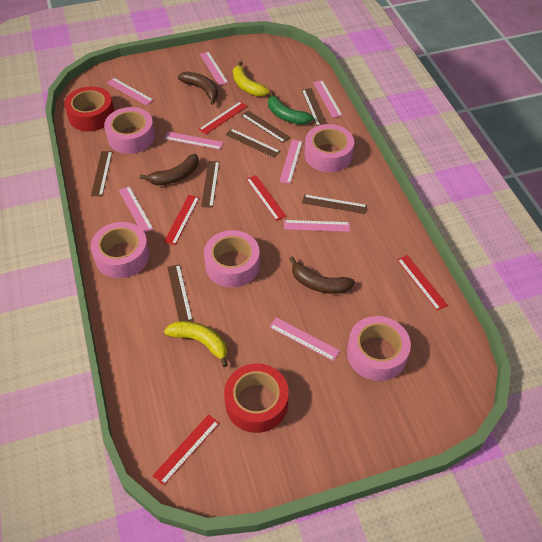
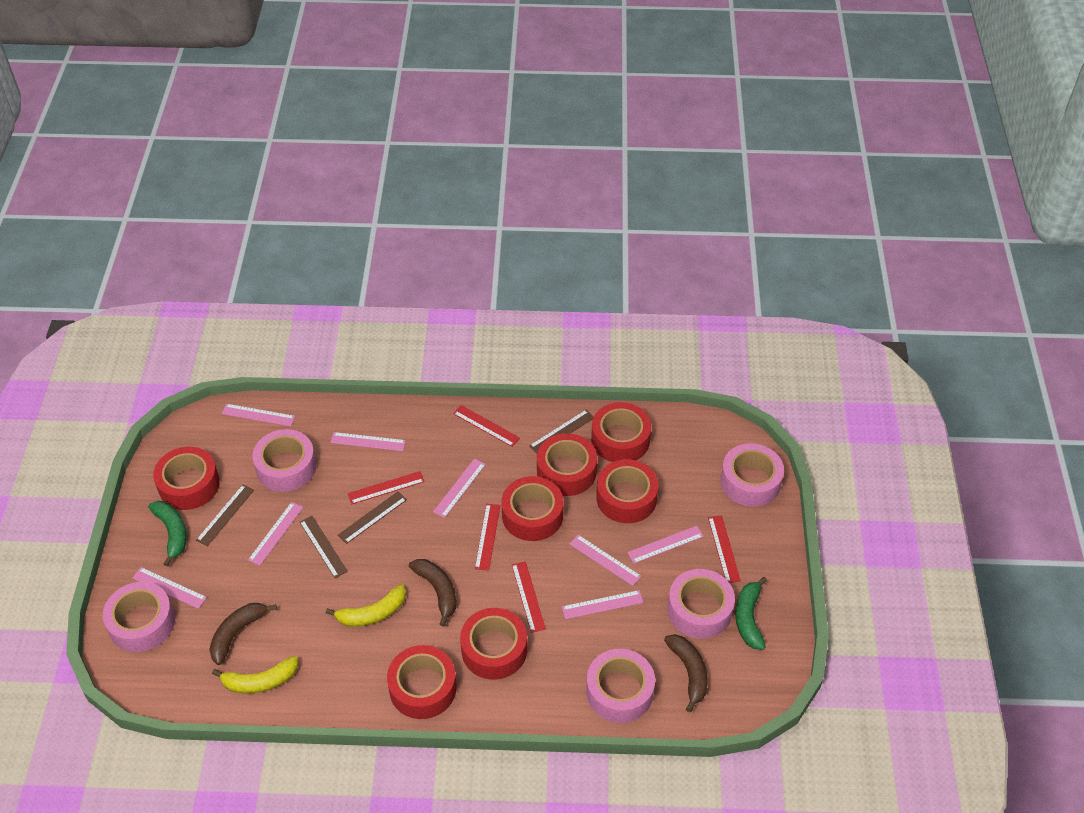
brown ruler: 7 -> 4
green banana: 1 -> 2
red tape: 2 -> 7

